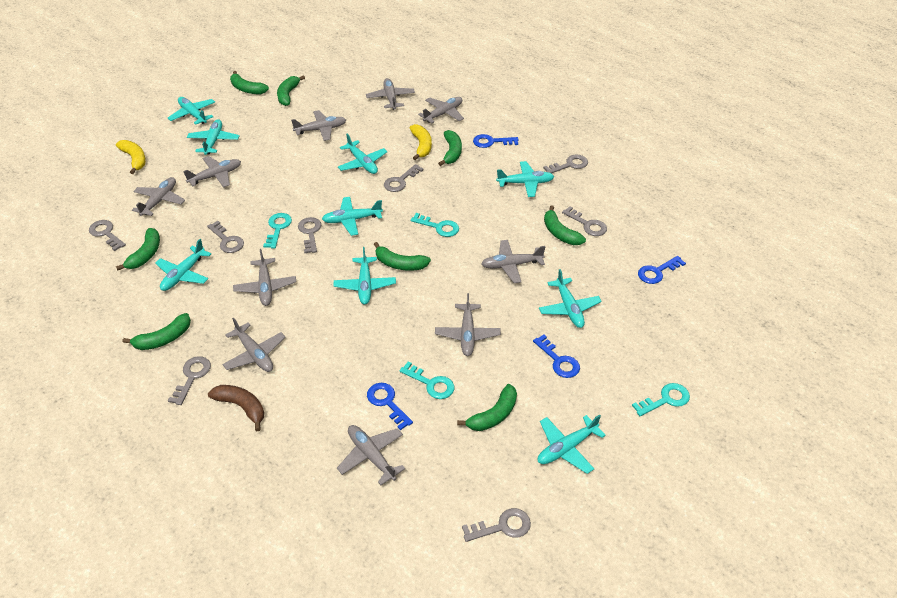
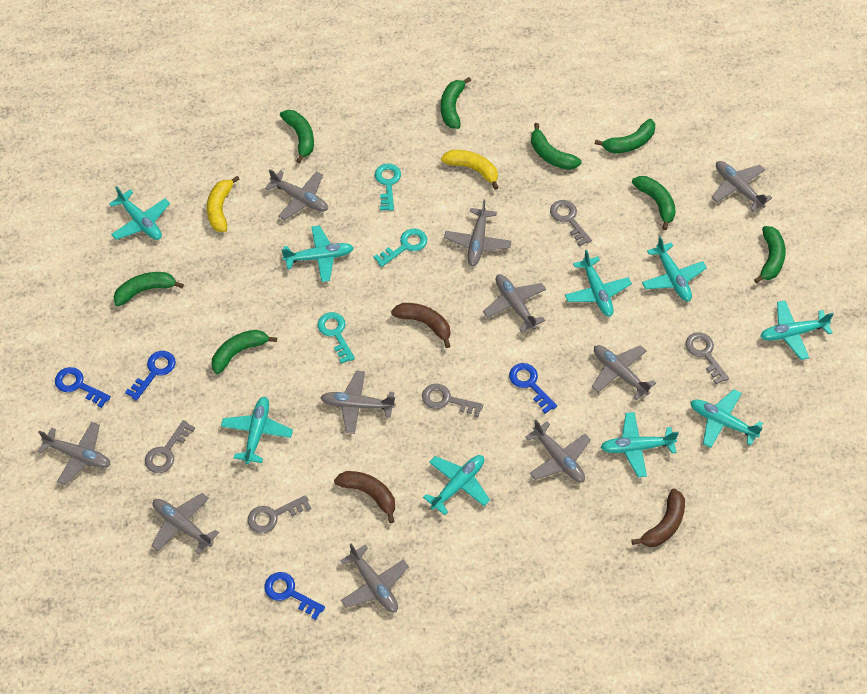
brown banana: 1 -> 3
grey key: 8 -> 5
turquoise key: 4 -> 3

